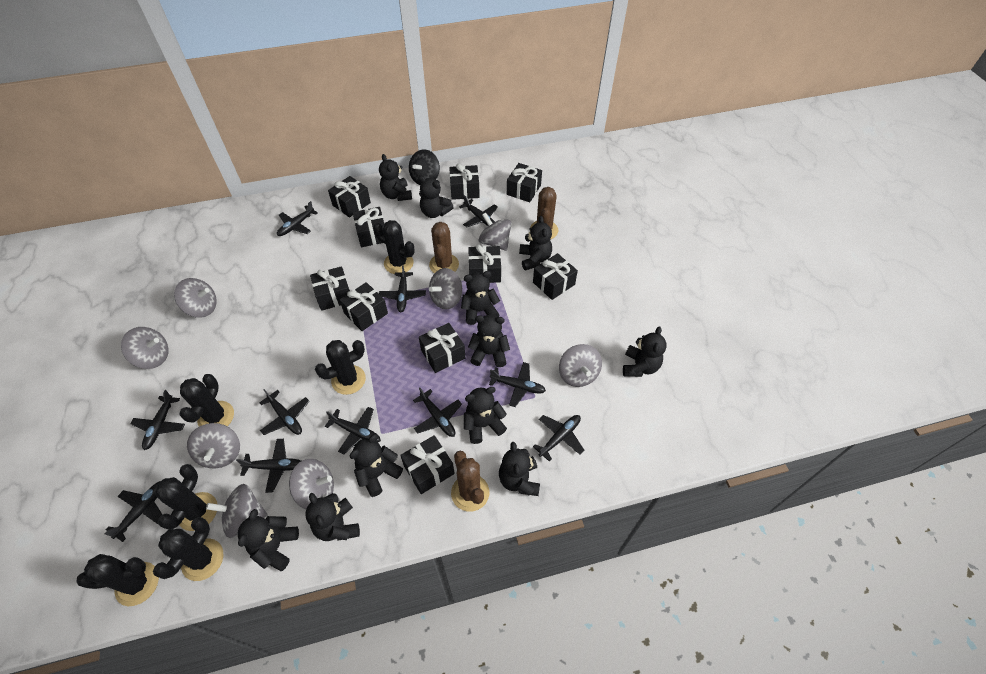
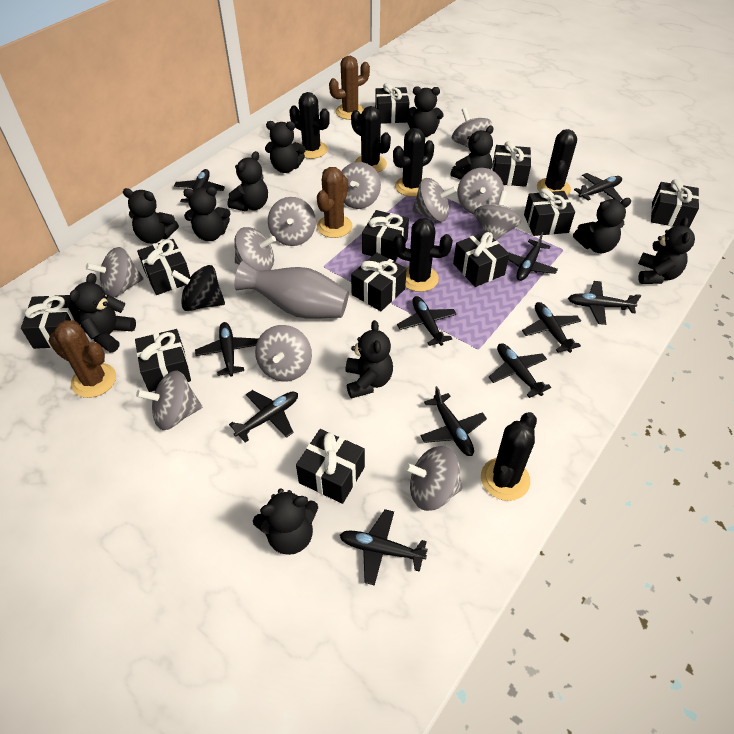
black gift: 10 -> 11
grey spinning top: 8 -> 11
grey vase: 0 -> 1

